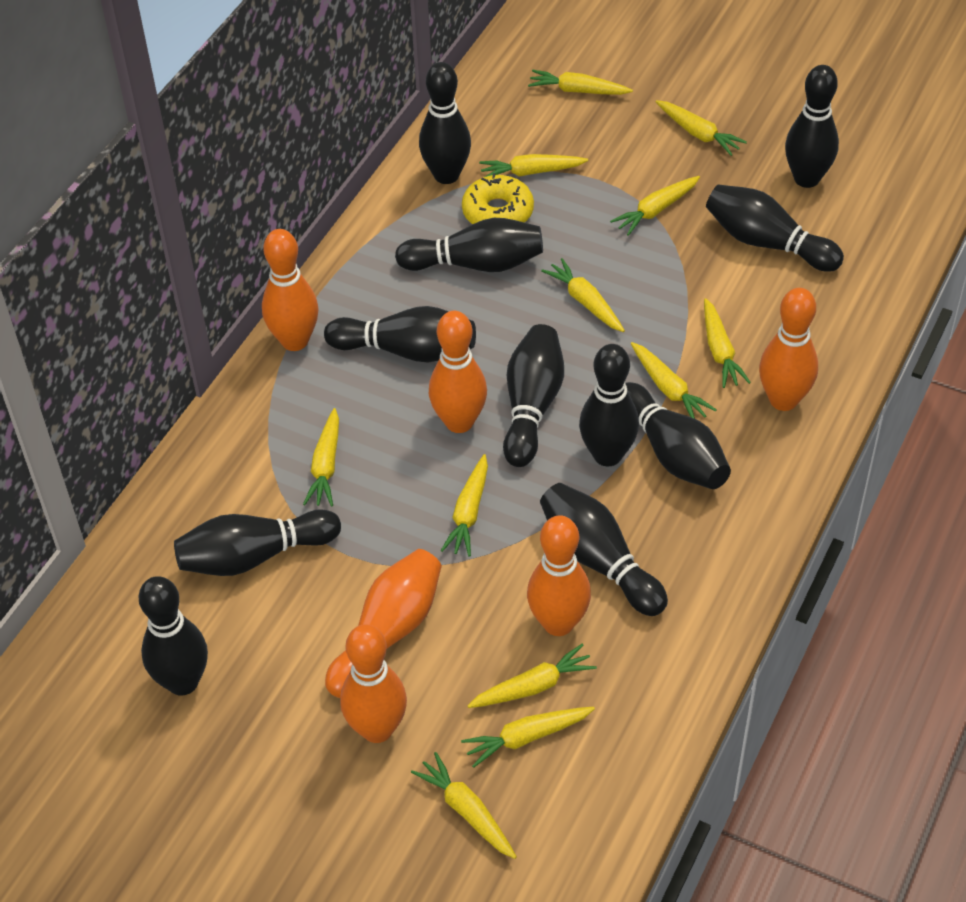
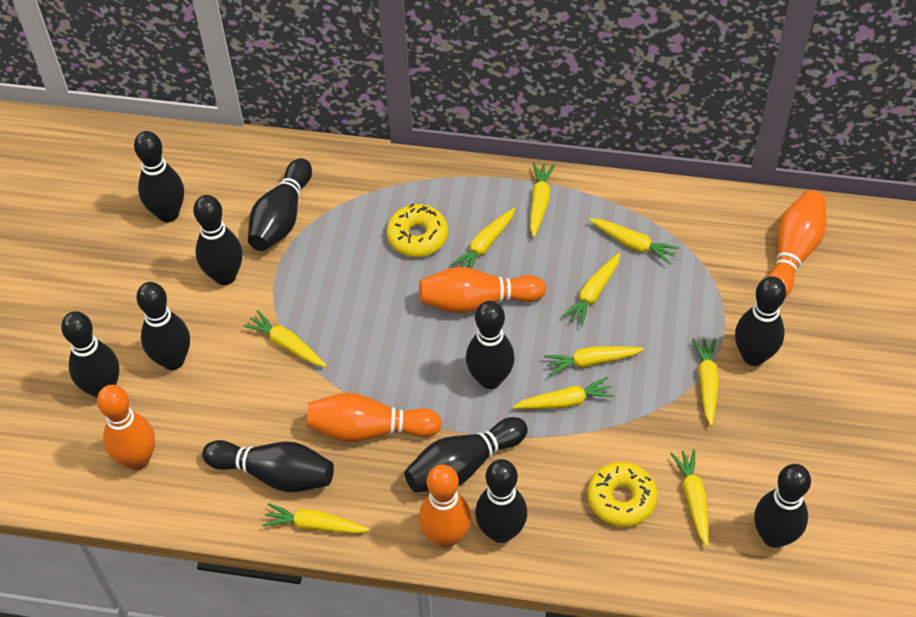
orange bowling pin: 6 -> 5
yellow carrot: 12 -> 10
yellow donut: 1 -> 2

